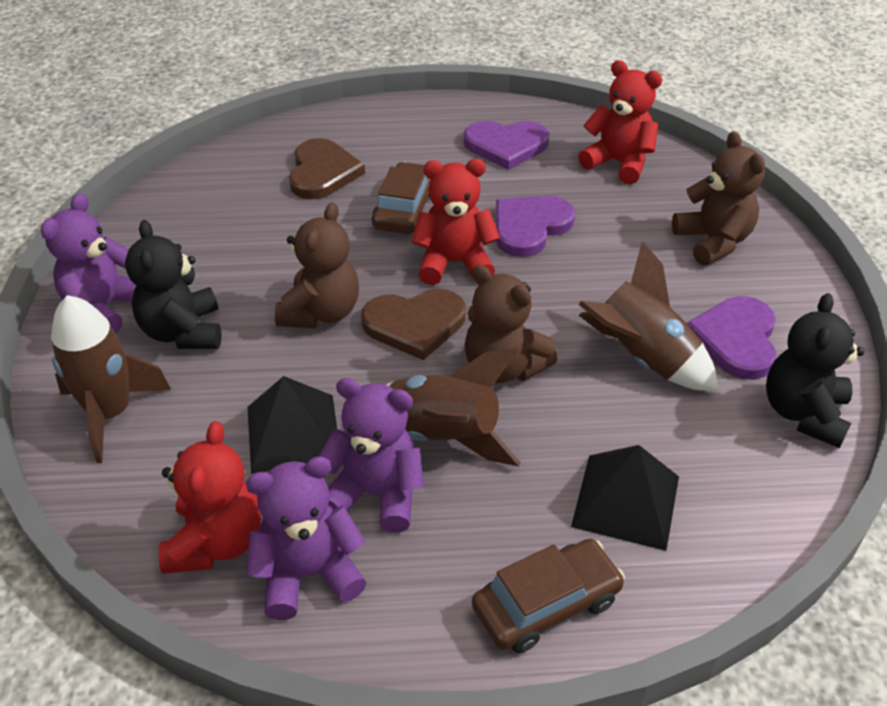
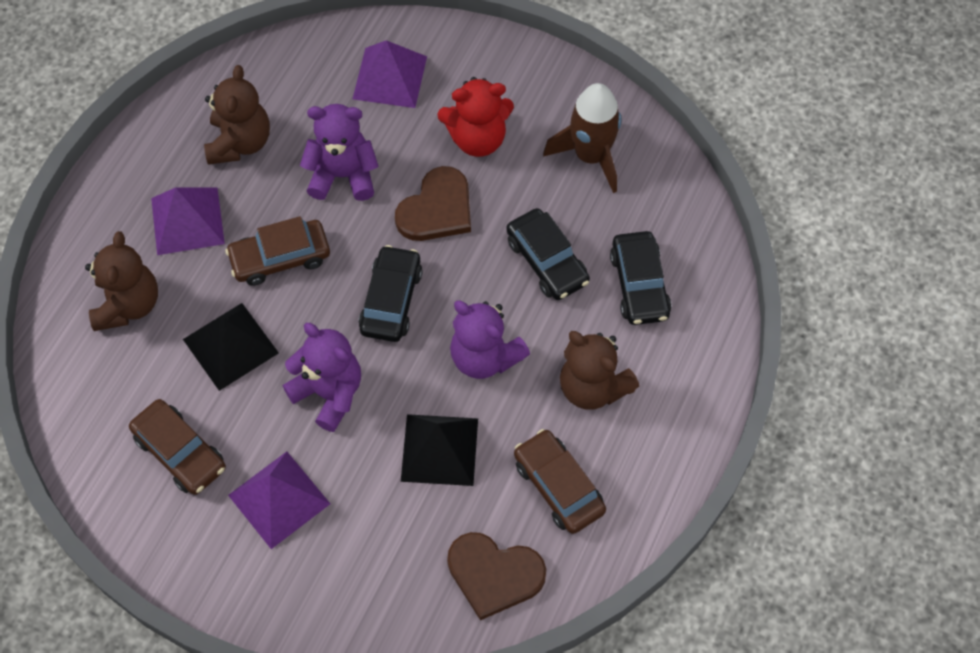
black car: 0 -> 3
black teddy bear: 2 -> 0
brown car: 2 -> 3
brown rocket: 3 -> 1
purple heart: 3 -> 0
purple pyramid: 0 -> 3
red teddy bear: 3 -> 1

